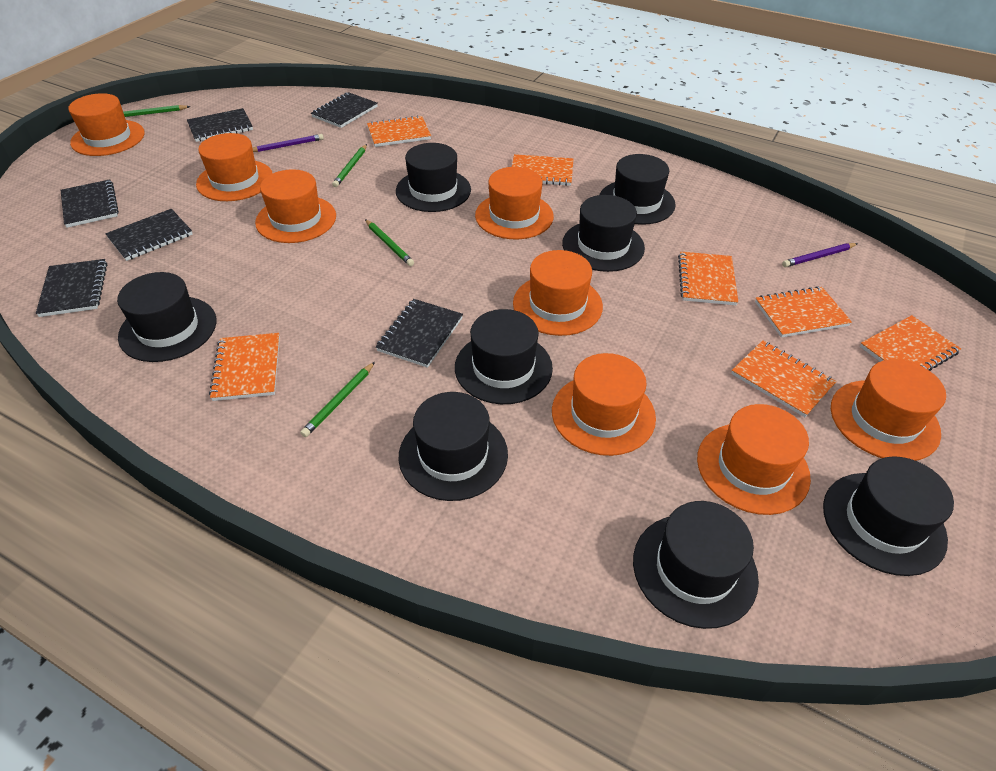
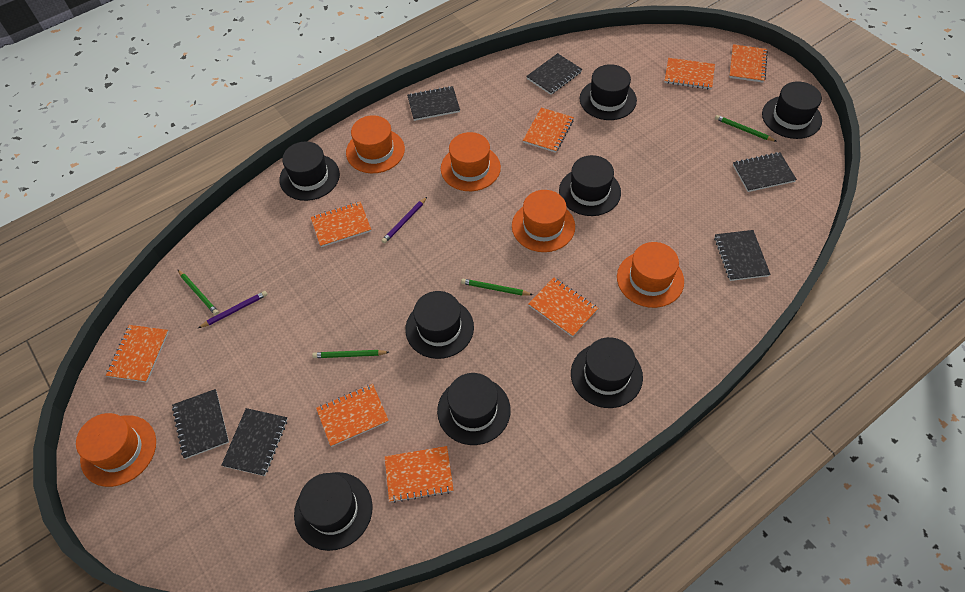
orange hat: 8 -> 5
orange notebook: 7 -> 8

